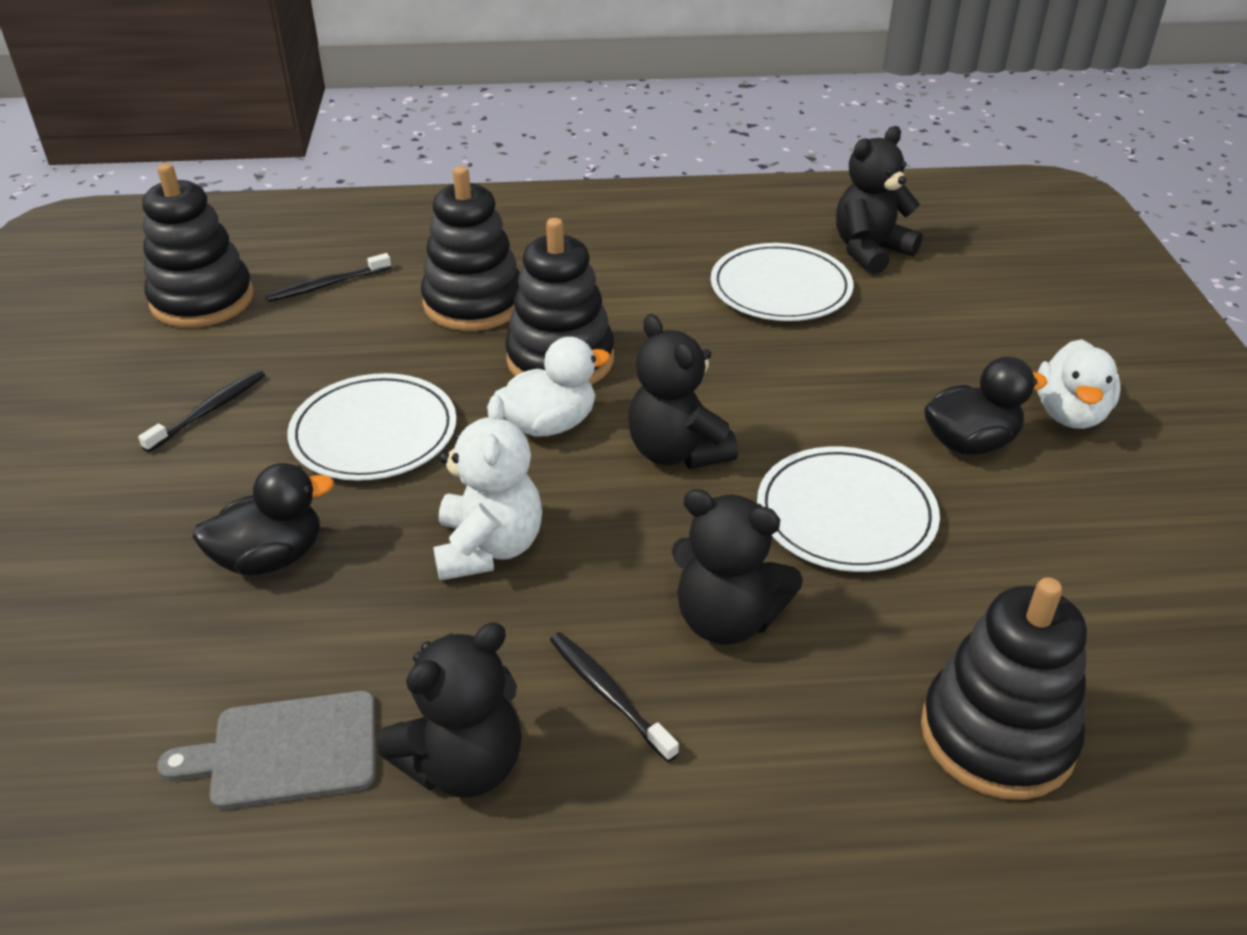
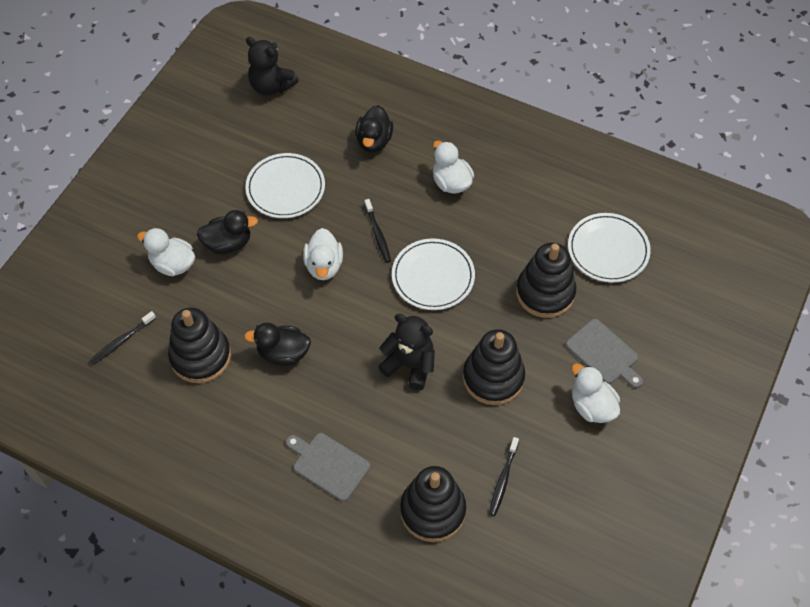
black duck: 2 -> 3
black teddy bear: 4 -> 2
grey cutting board: 1 -> 2
white duck: 2 -> 4
white teddy bear: 1 -> 0

